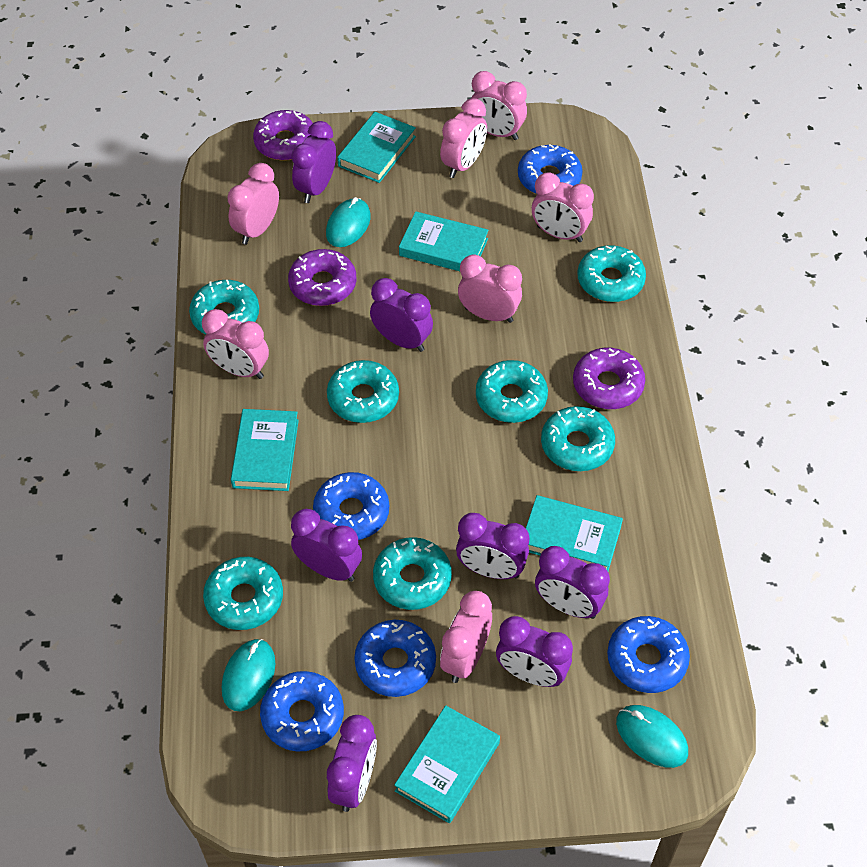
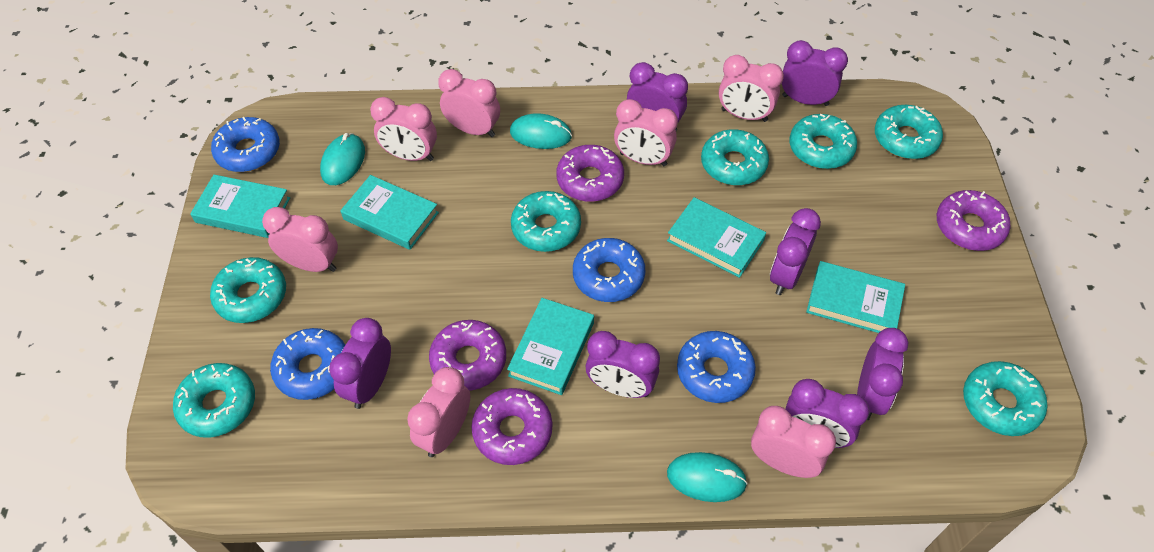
blue donut: 5 -> 4
purple donut: 3 -> 4

